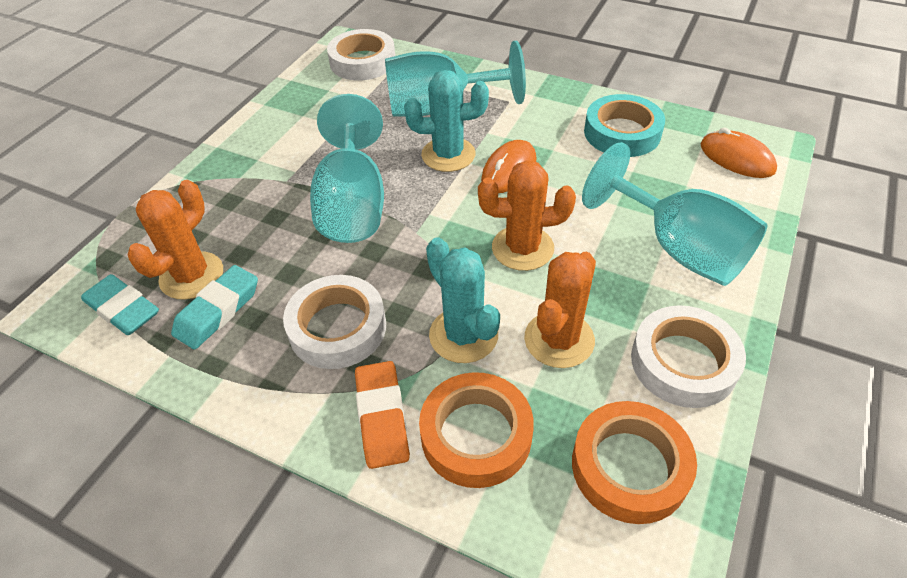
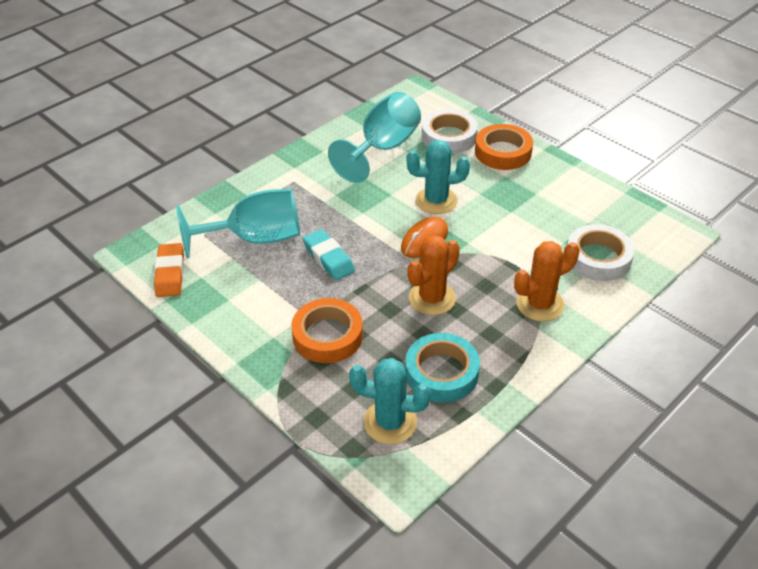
orange cactus: 3 -> 2
orange mouse: 2 -> 1
turquoise eraser: 2 -> 1
turquoise goblet: 3 -> 2
white tape: 3 -> 2

